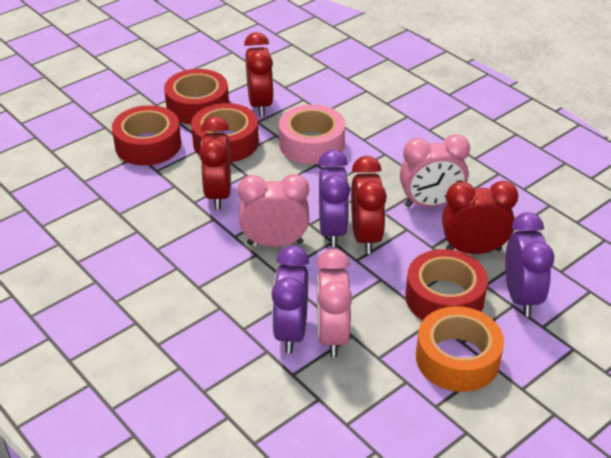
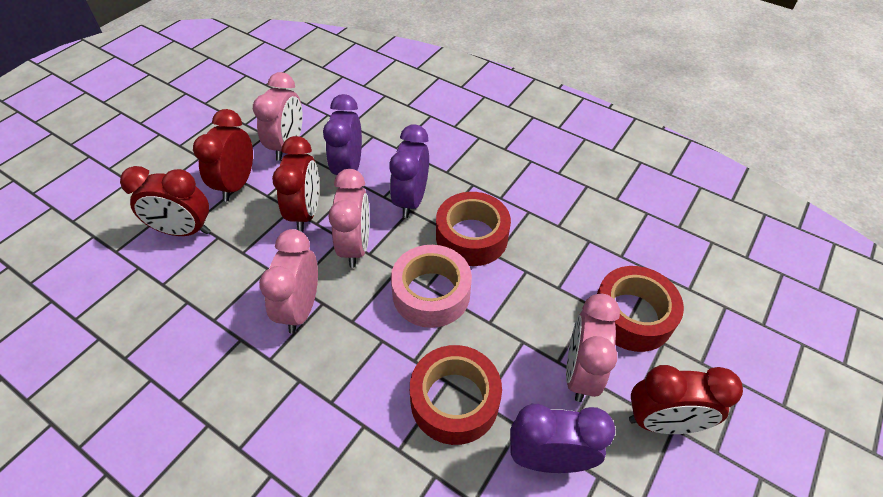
orange tape: 1 -> 0
pink clock: 3 -> 4
red tape: 4 -> 3

